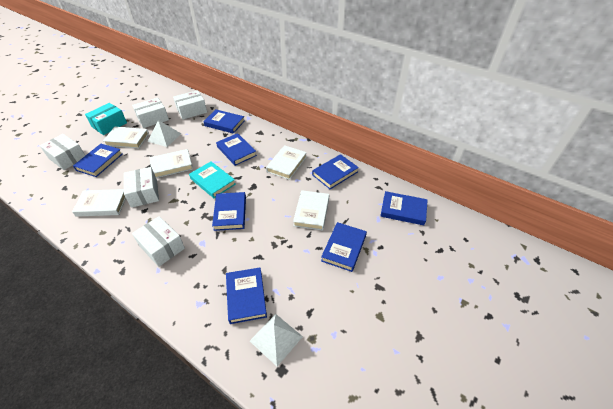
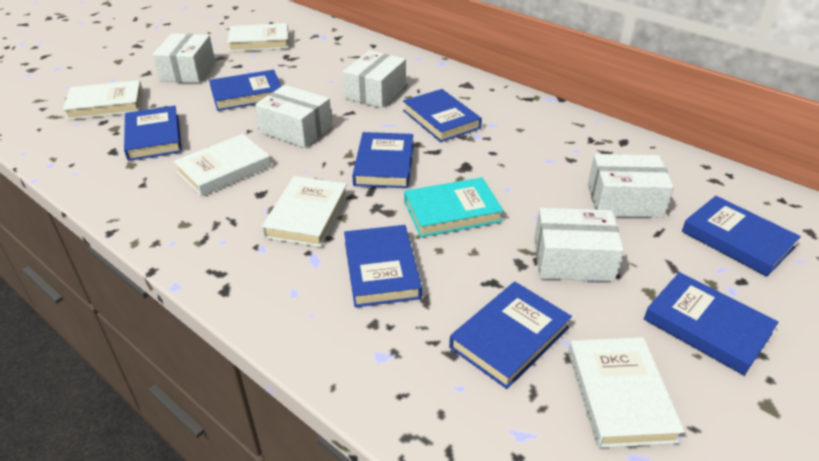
turquoise box: 1 -> 0
white pyramid: 2 -> 0

